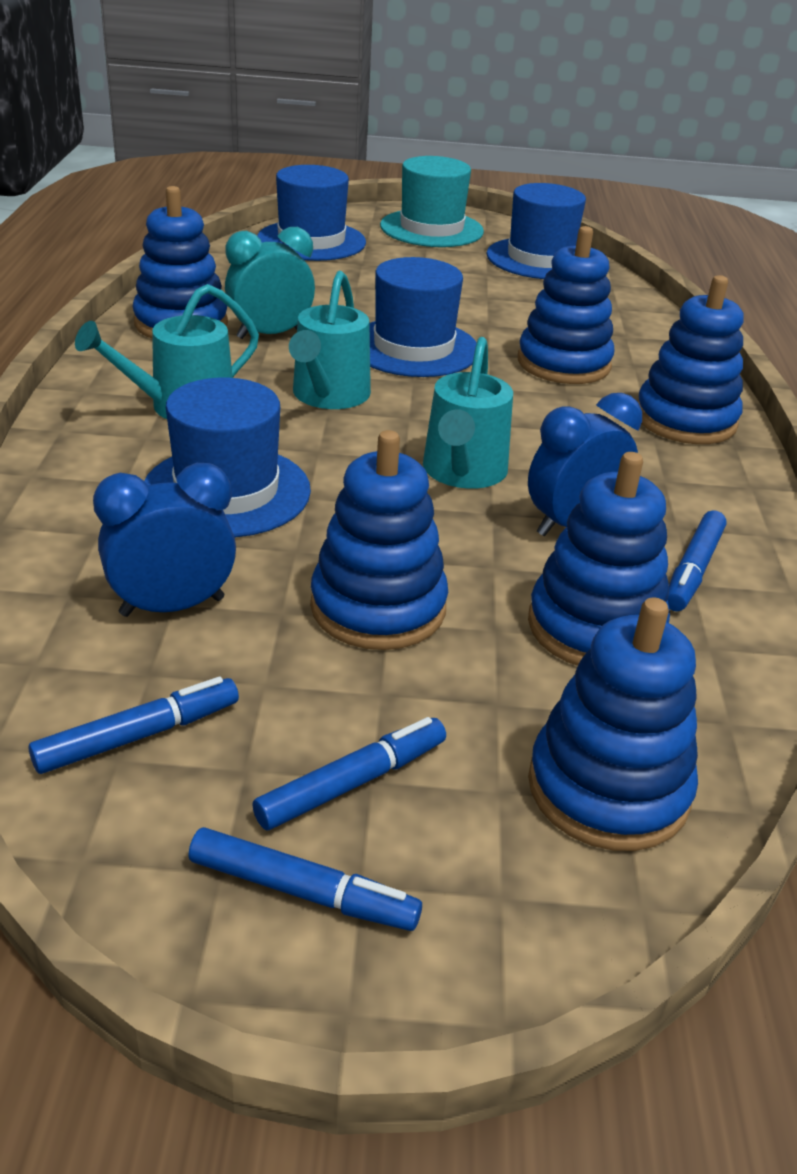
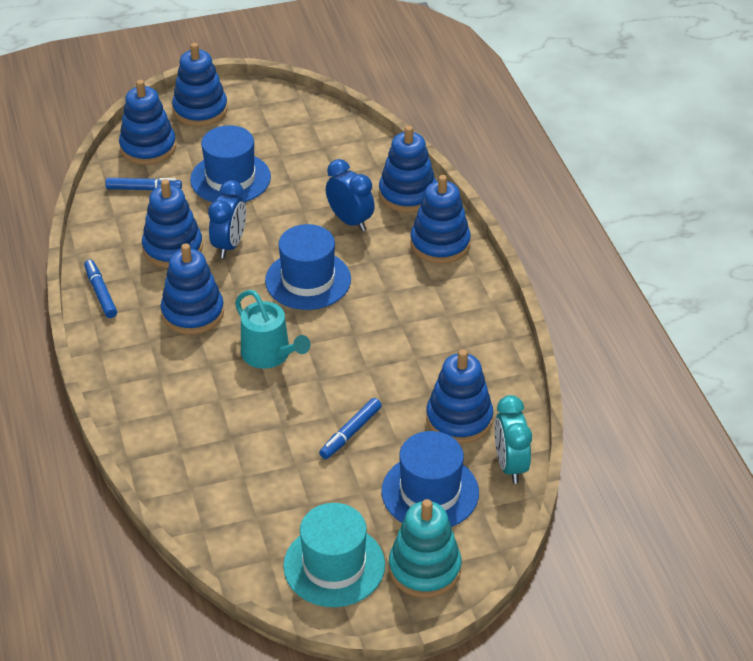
blue hat: 4 -> 3
blue marker: 4 -> 3
blue stacking toy: 6 -> 7
turquoise stacking toy: 0 -> 1
turquoise watering can: 3 -> 1

